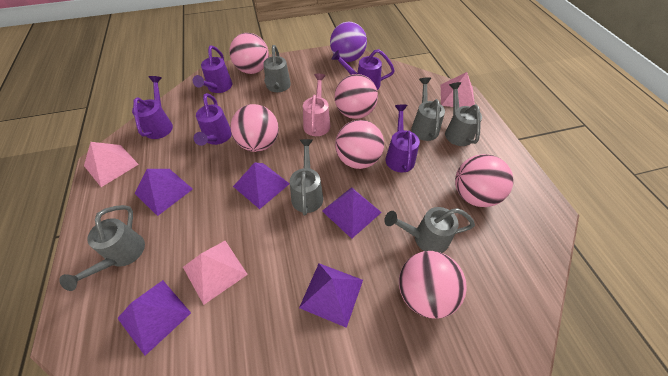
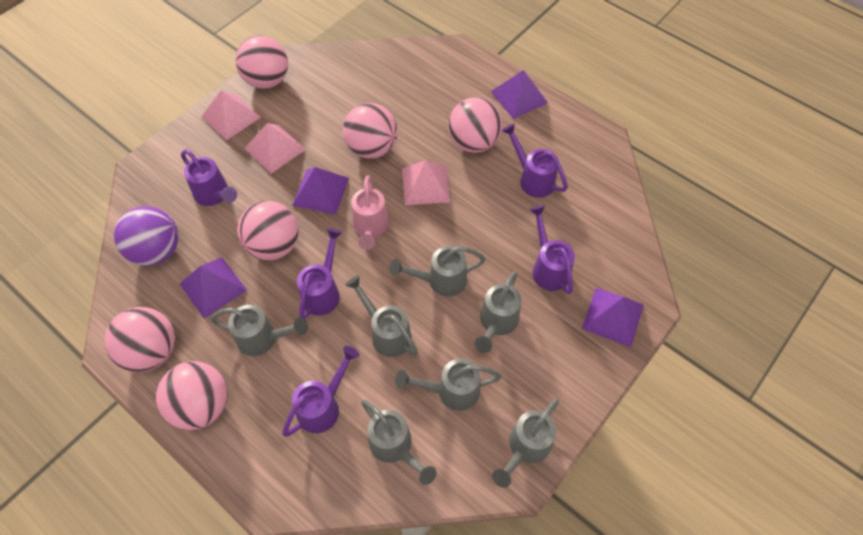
grey watering can: 6 -> 7
purple pyramid: 5 -> 4

